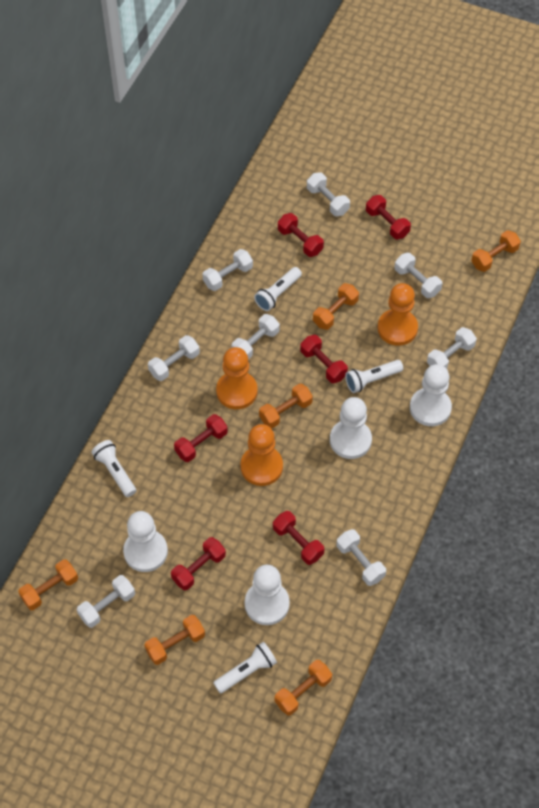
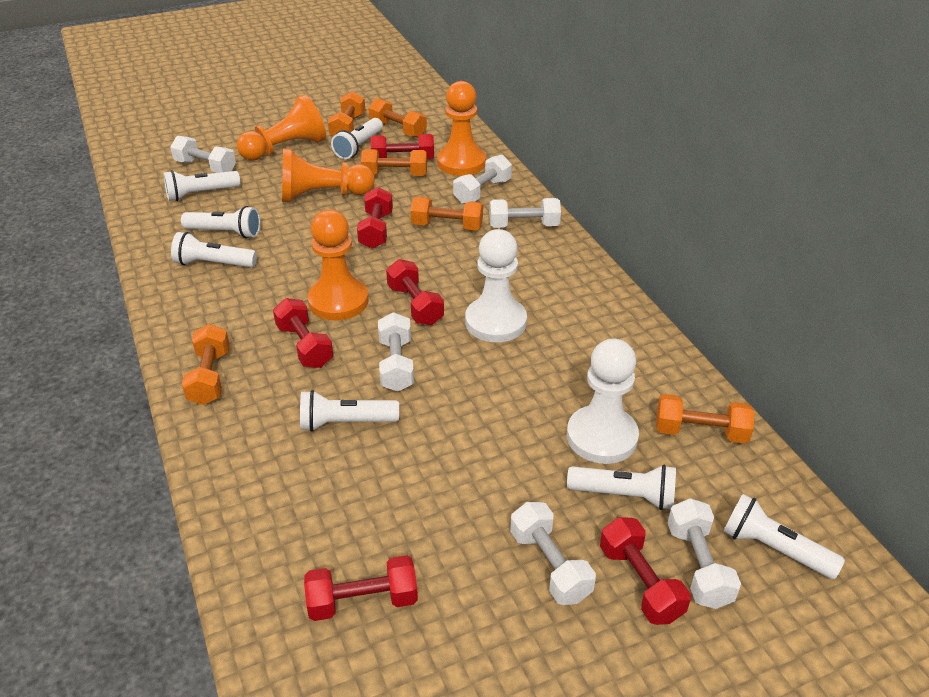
orange pawn: 3 -> 4
white dumbbell: 8 -> 6
white flashlight: 4 -> 7
white pawn: 4 -> 2

